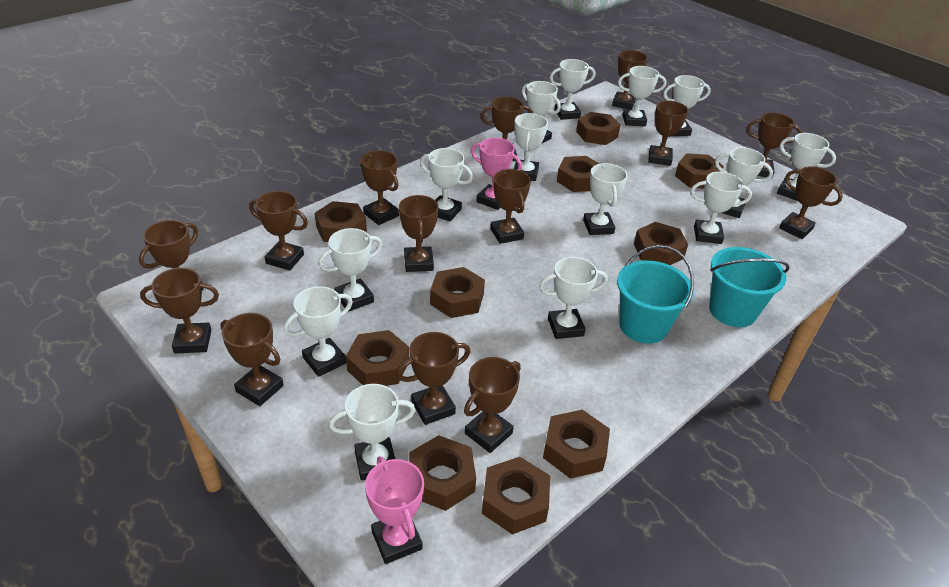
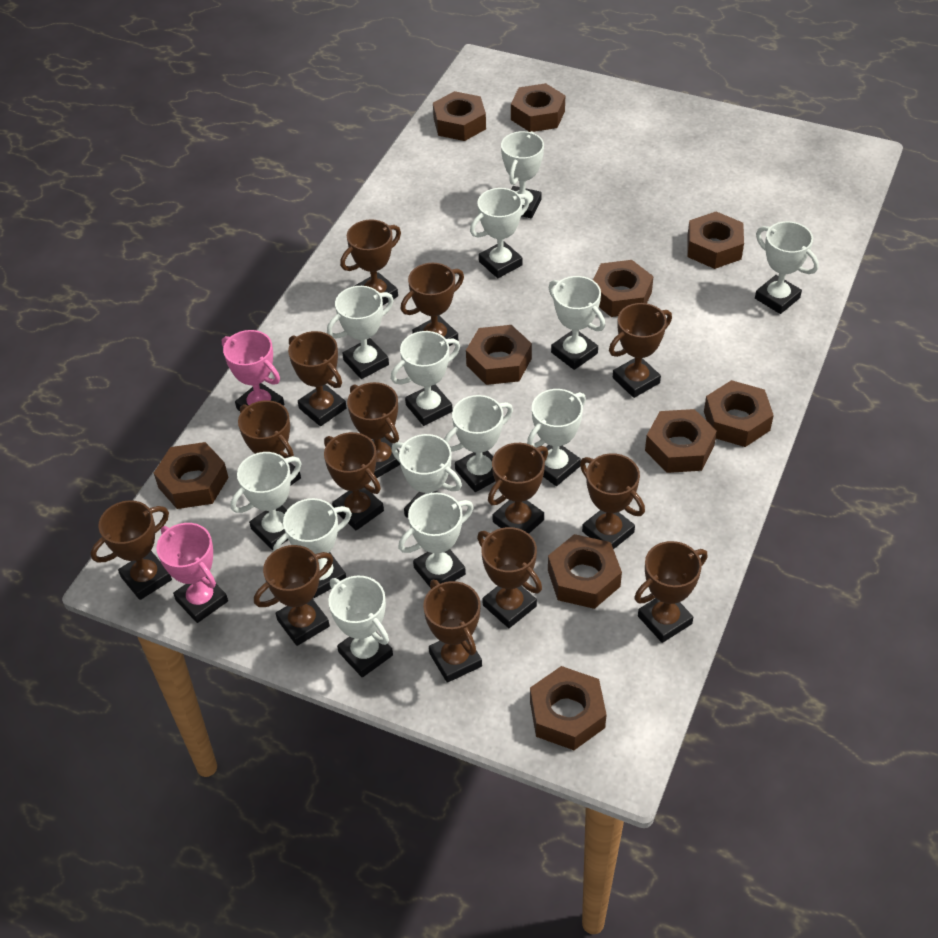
turquoise bucket: 2 -> 0
white trophy: 14 -> 13

